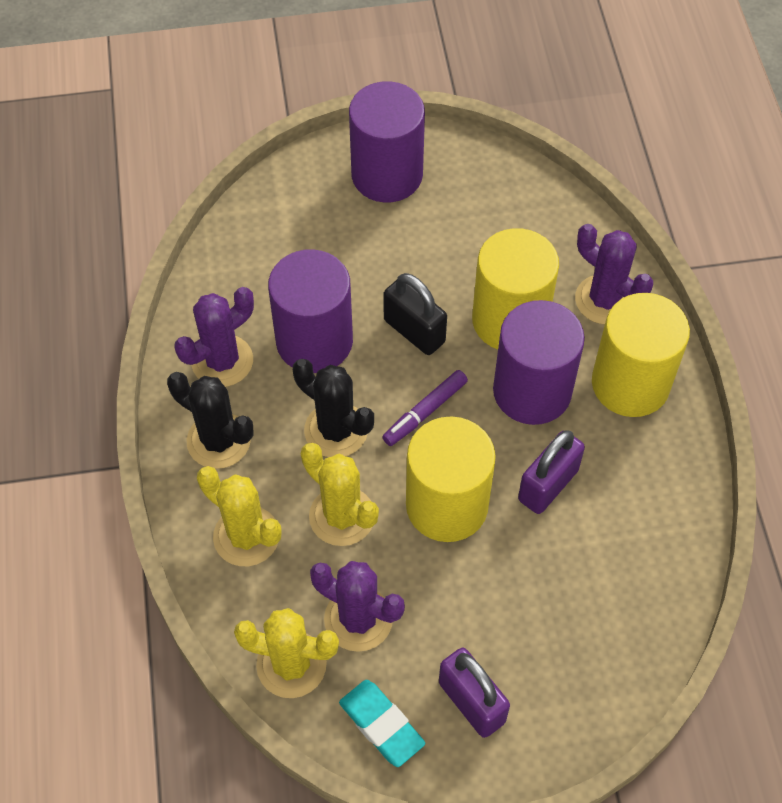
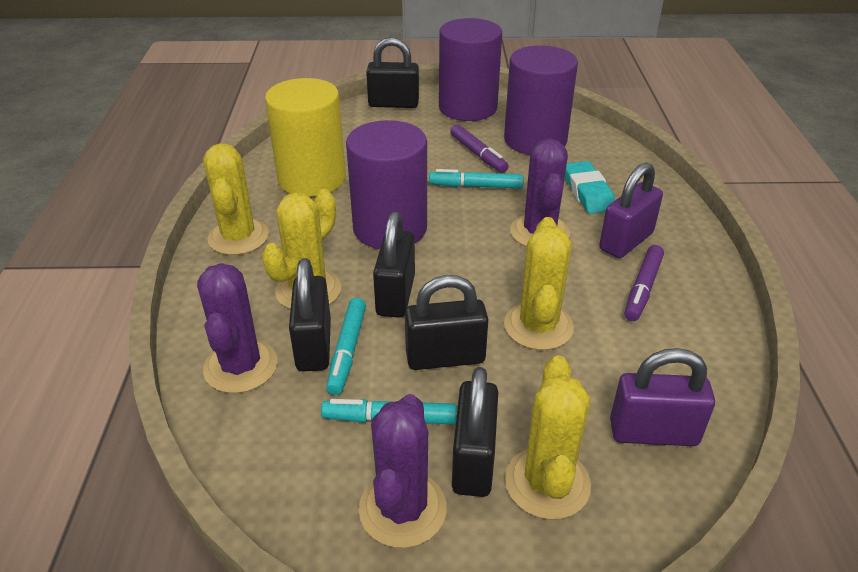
black cactus: 2 -> 0
black padlock: 1 -> 5
purple marker: 1 -> 2
turquoise marker: 0 -> 3
yellow cactus: 3 -> 4
yellow cylinder: 3 -> 1

